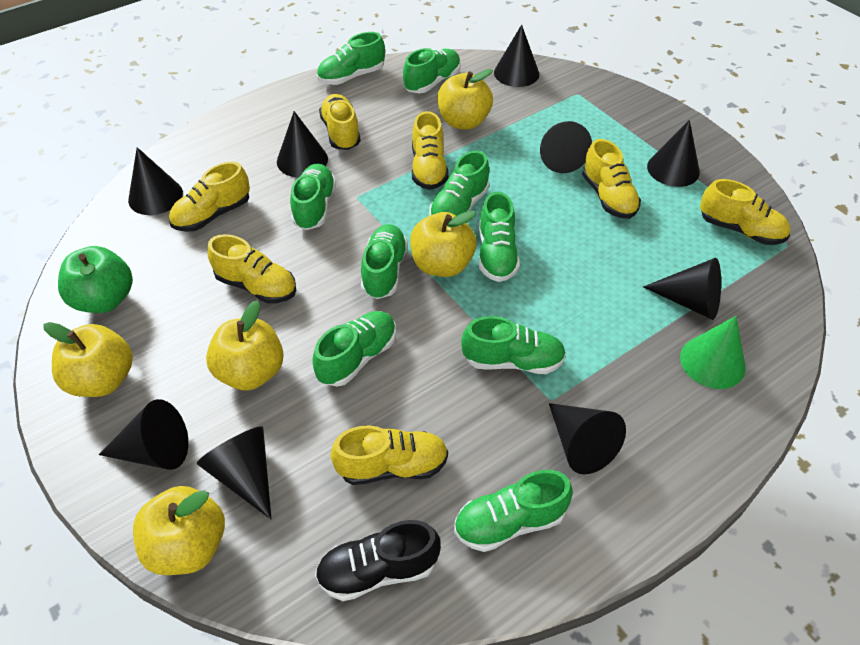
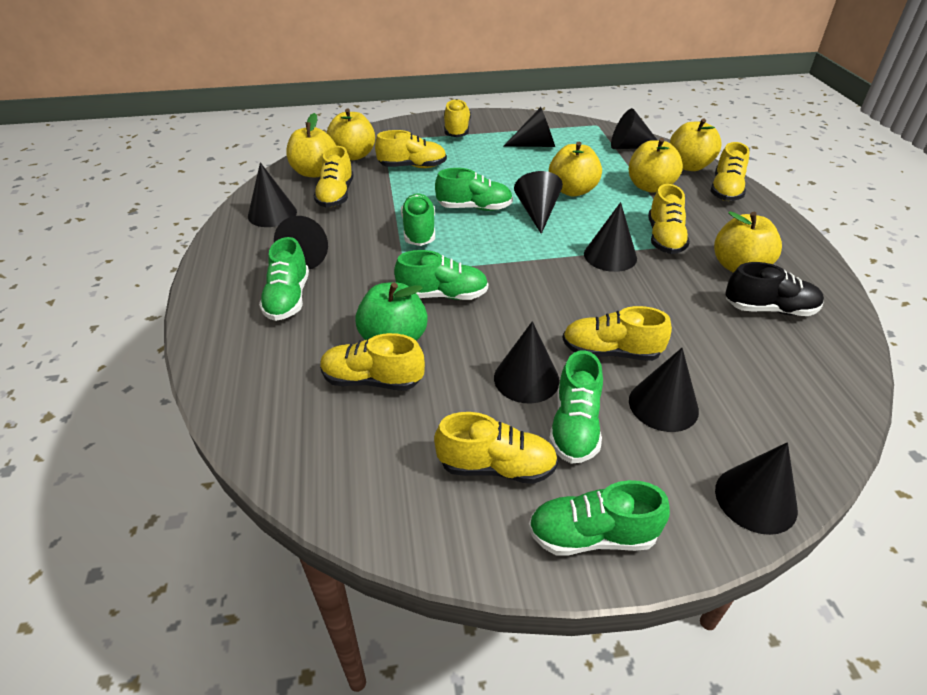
green cone: 1 -> 0
green shoe: 9 -> 6
yellow apple: 5 -> 6
yellow shoe: 7 -> 8

